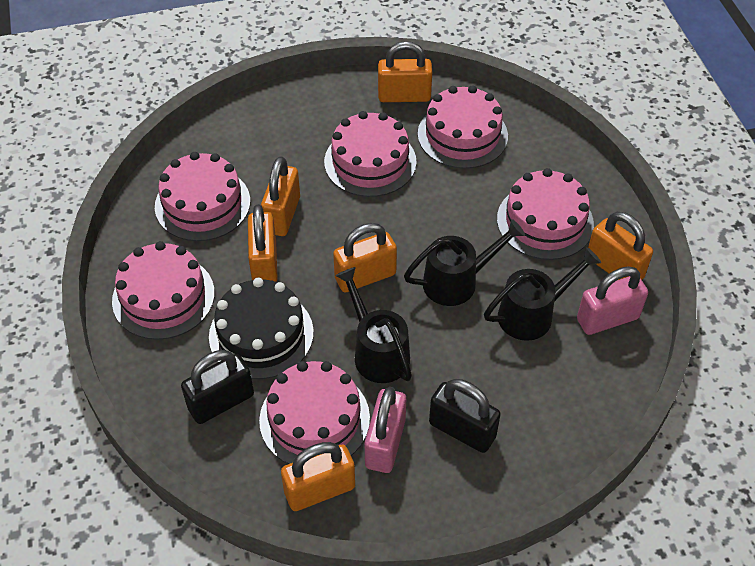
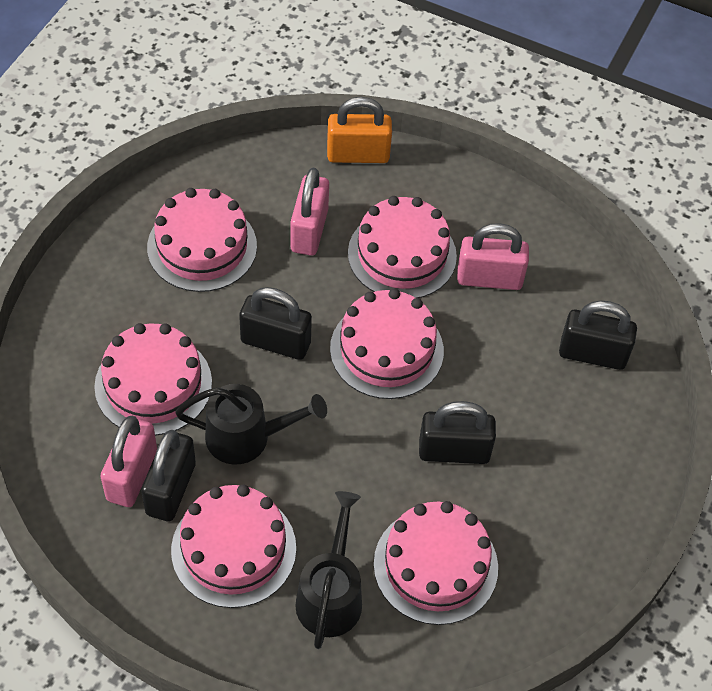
black cake: 1 -> 0
black padlock: 2 -> 4
black watering can: 3 -> 2
orange padlock: 6 -> 1
pink padlock: 2 -> 3

